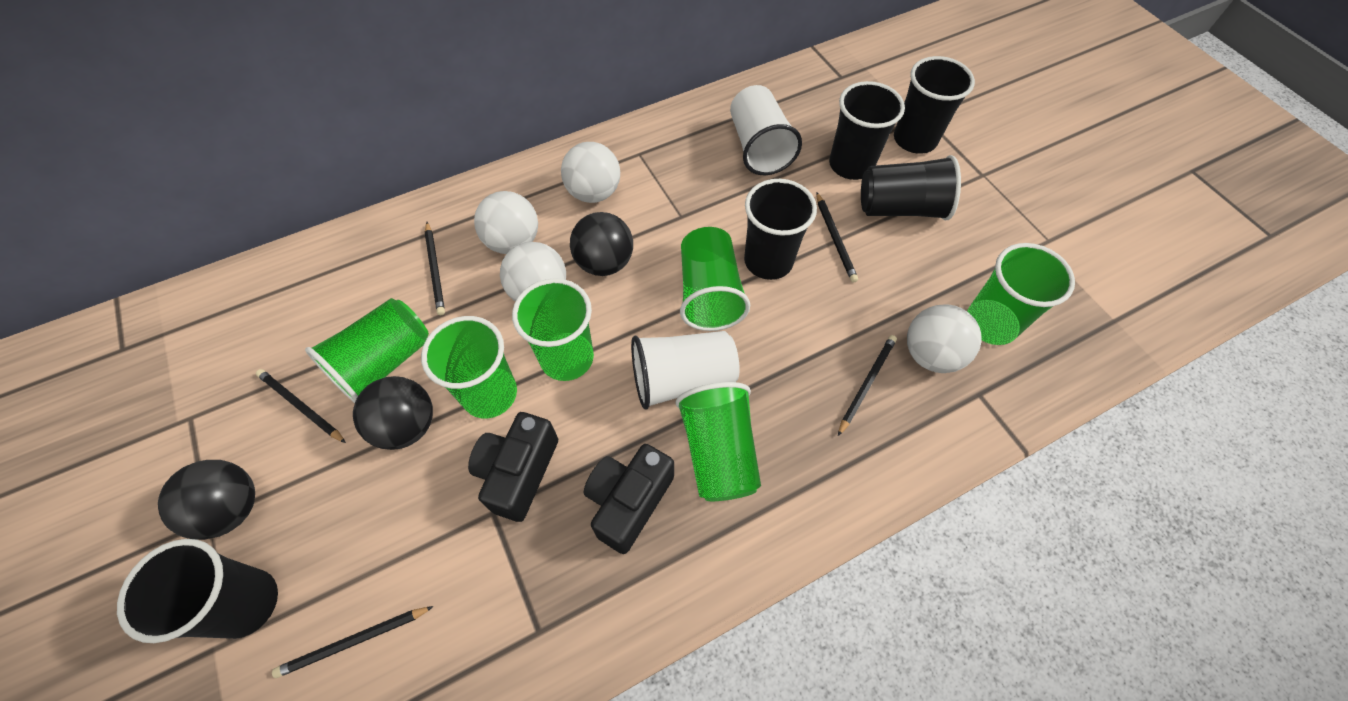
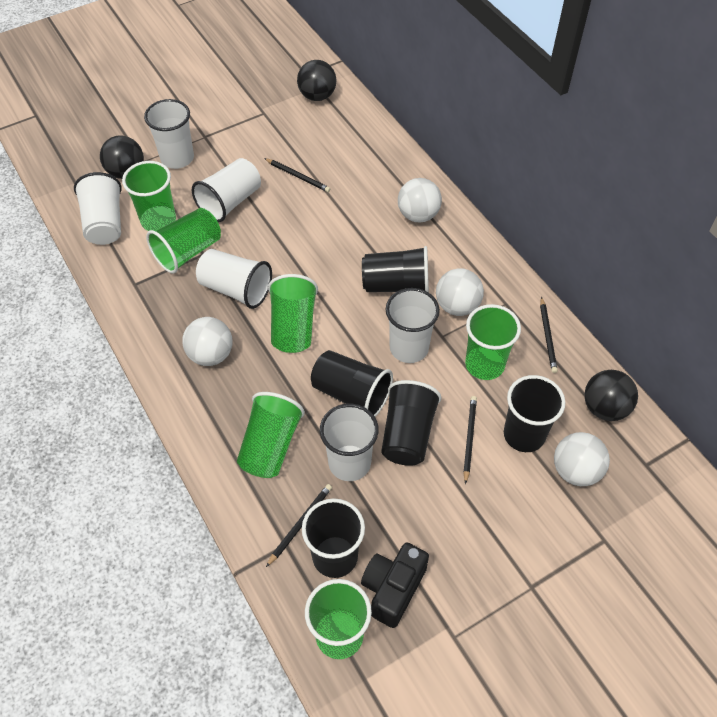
black camera: 2 -> 1
black pencil: 5 -> 4
white cup: 2 -> 6

